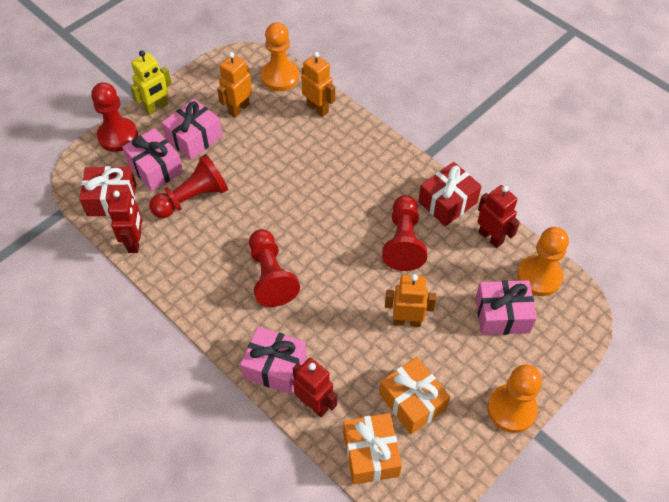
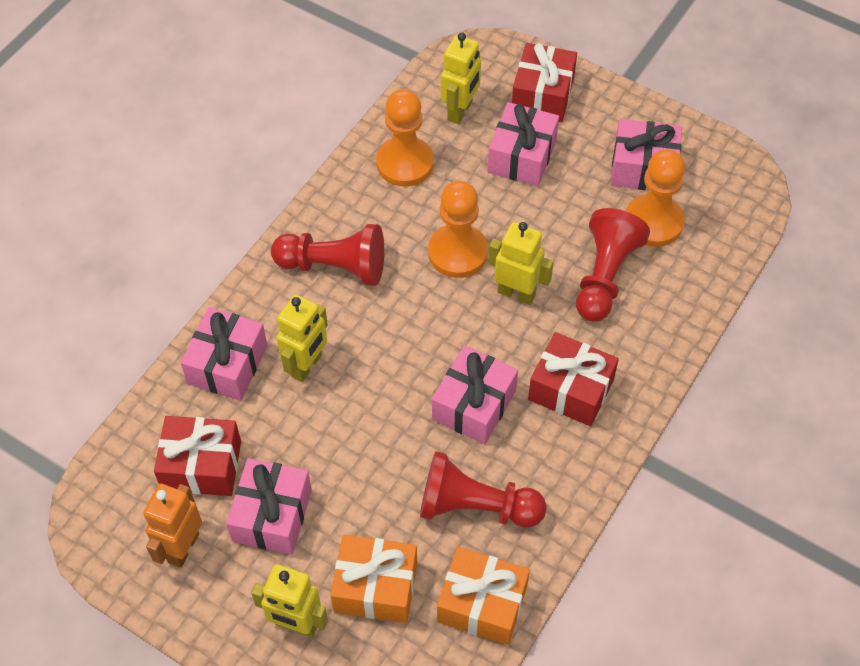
orange robot: 3 -> 1
pink gift: 4 -> 5
red gift: 2 -> 3
red pawn: 4 -> 3
red robot: 3 -> 0
yellow robot: 1 -> 4

